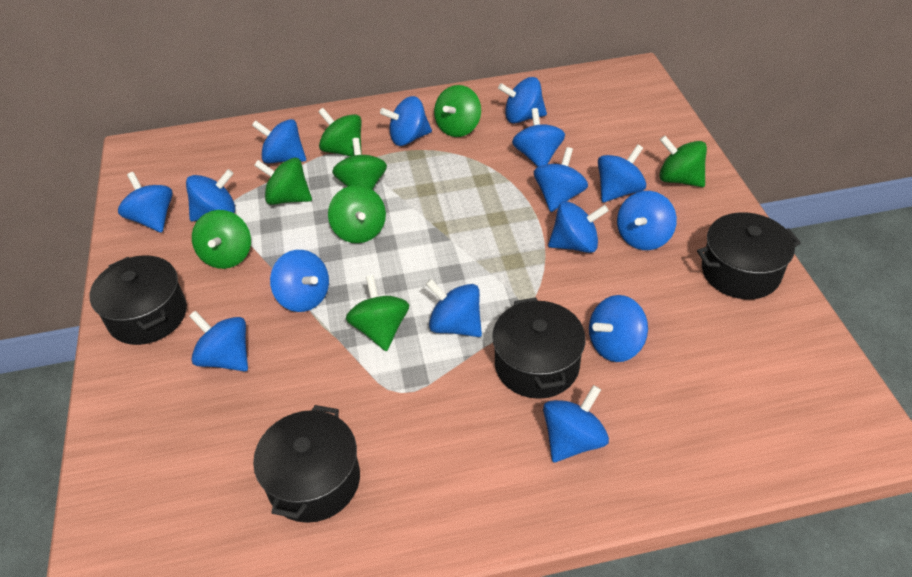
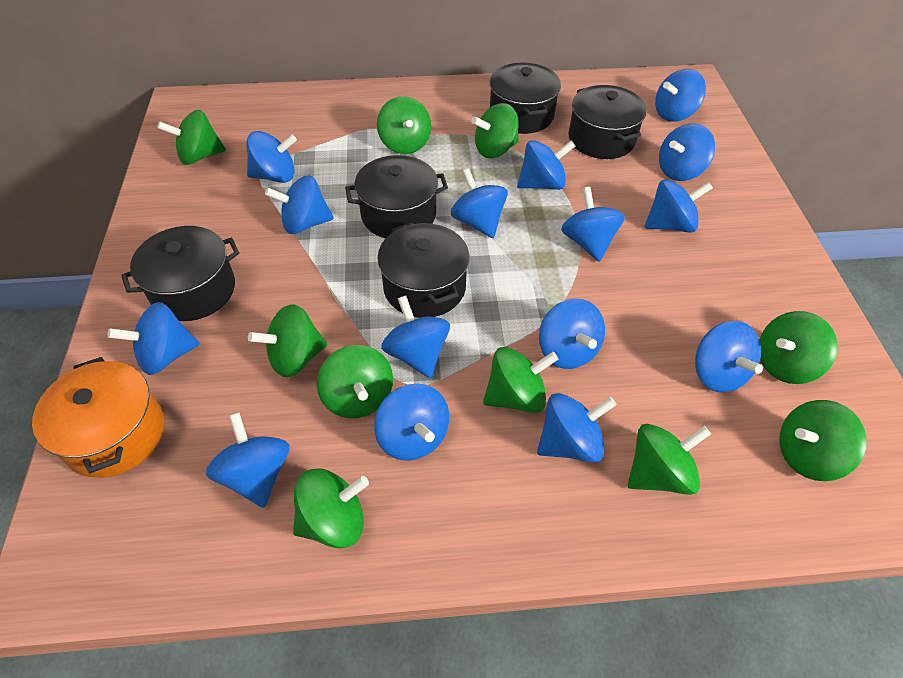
black pot: 4 -> 5
green spinning top: 8 -> 10
orange pot: 0 -> 1

